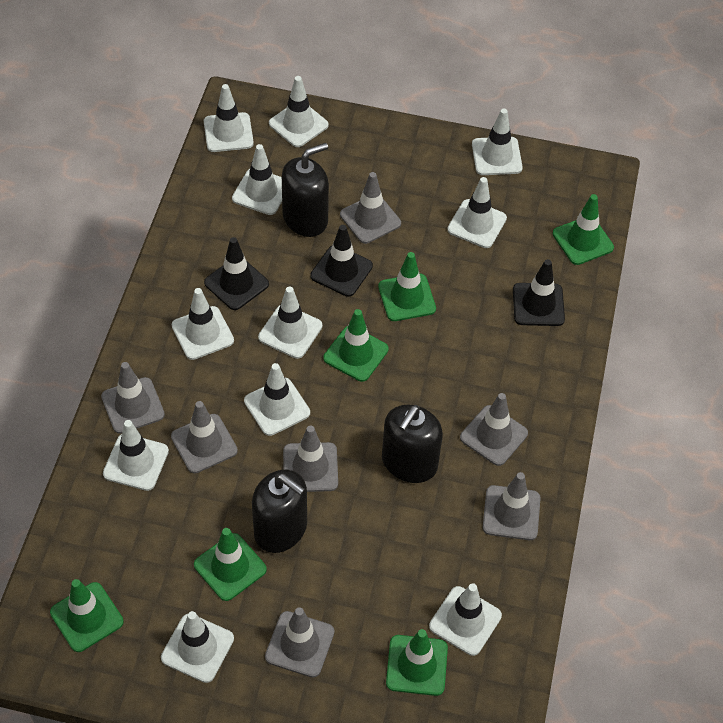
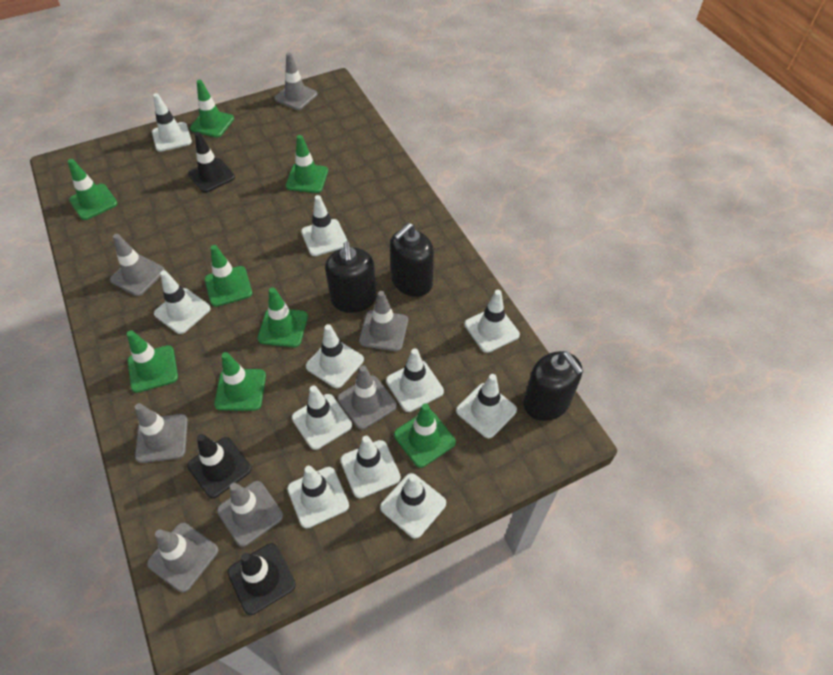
green traffic cone: 6 -> 8

